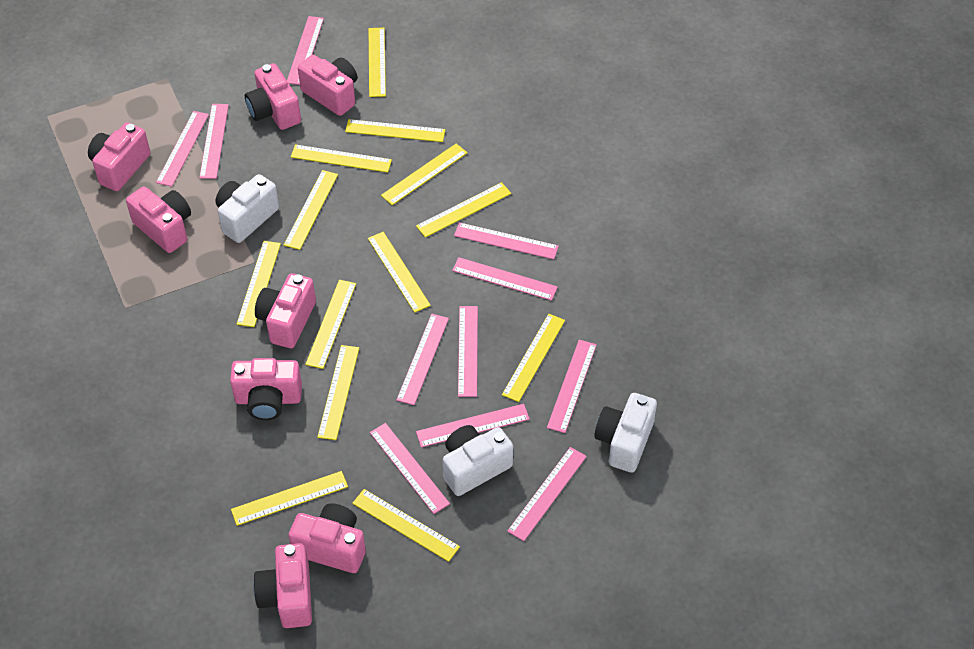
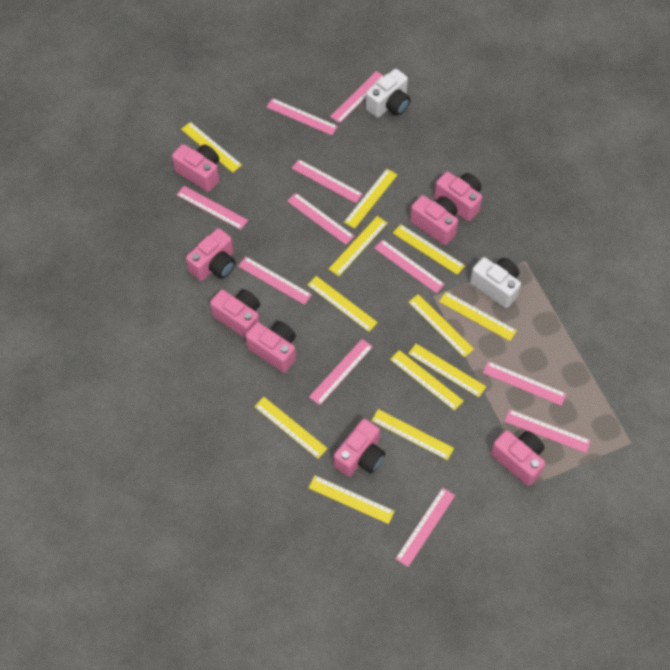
white camera: 3 -> 2
yellow ruler: 13 -> 12

